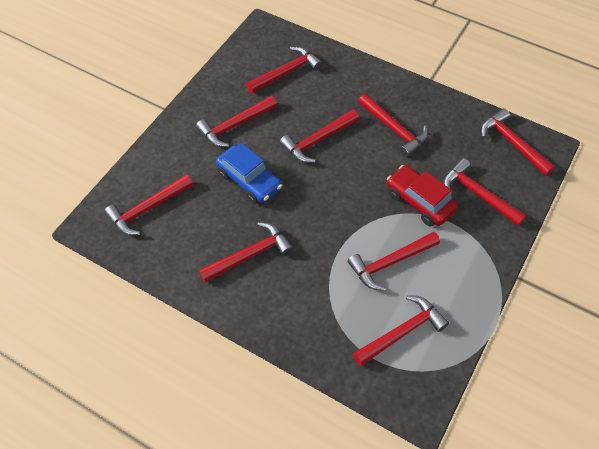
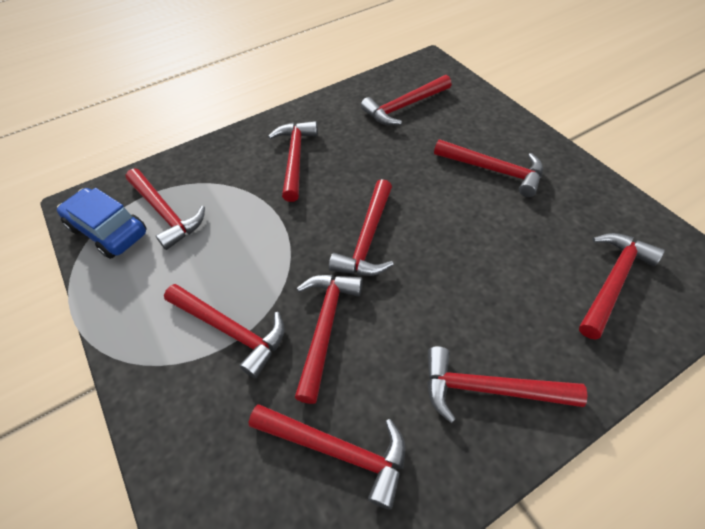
red car: 1 -> 0

